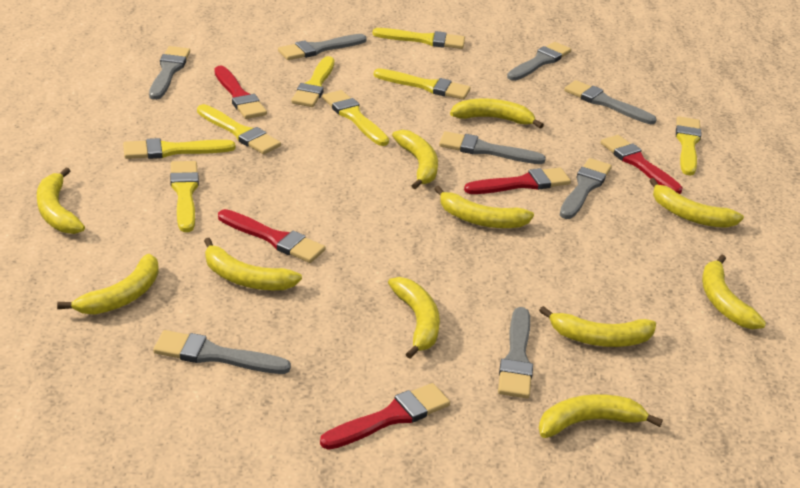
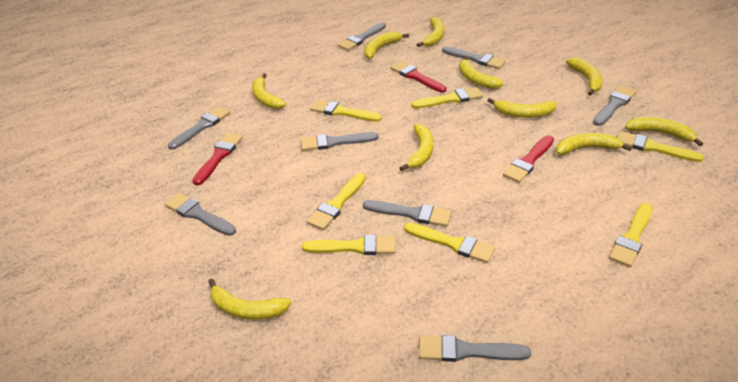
red brush: 5 -> 3
yellow banana: 11 -> 10
yellow brush: 8 -> 7

